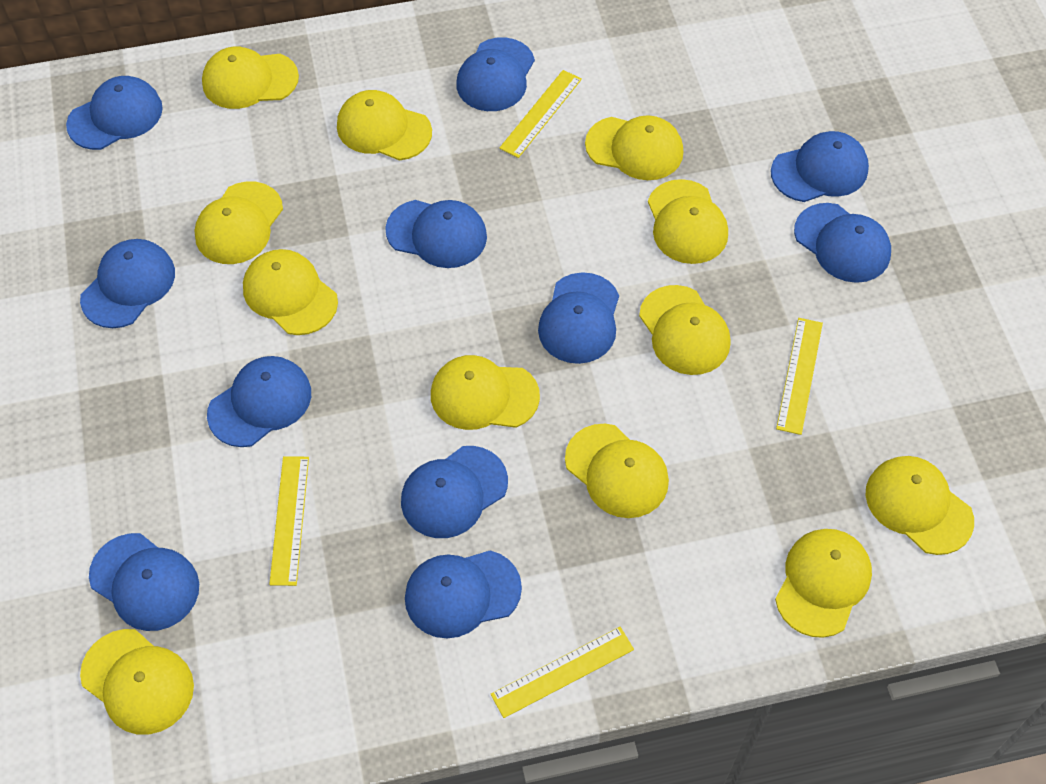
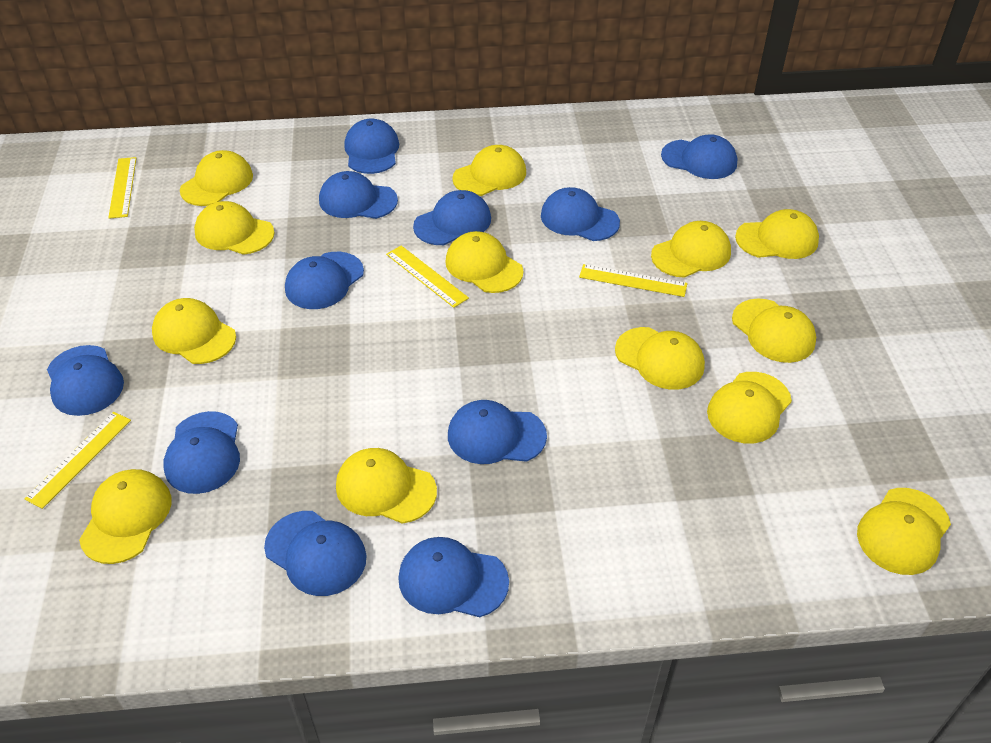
yellow cap: 12 -> 13

